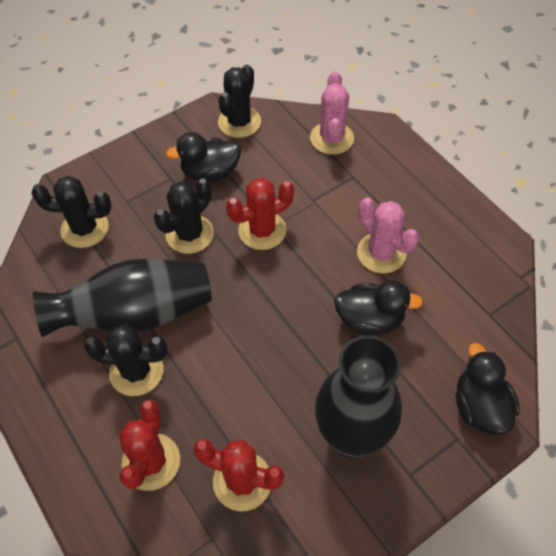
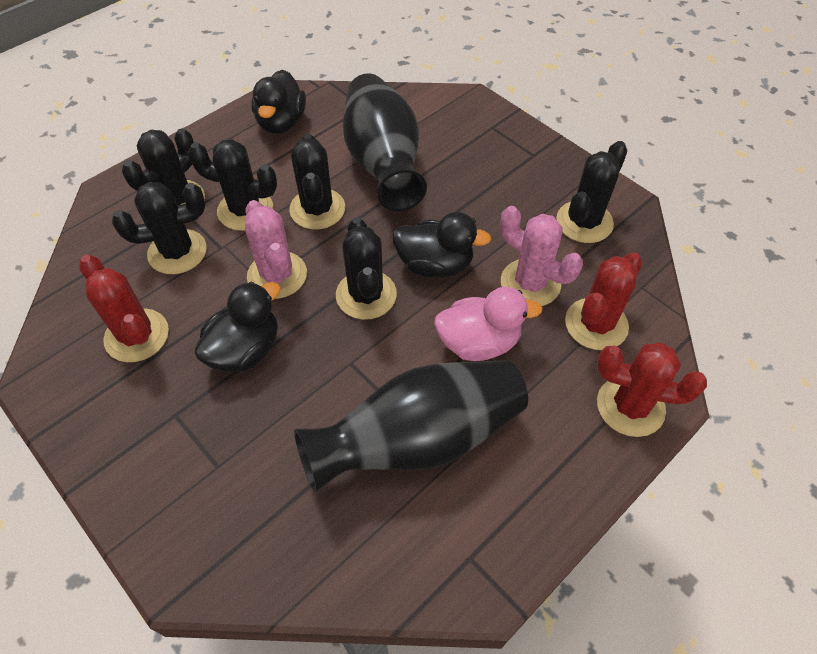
black cactus: 4 -> 6
pink duck: 0 -> 1

